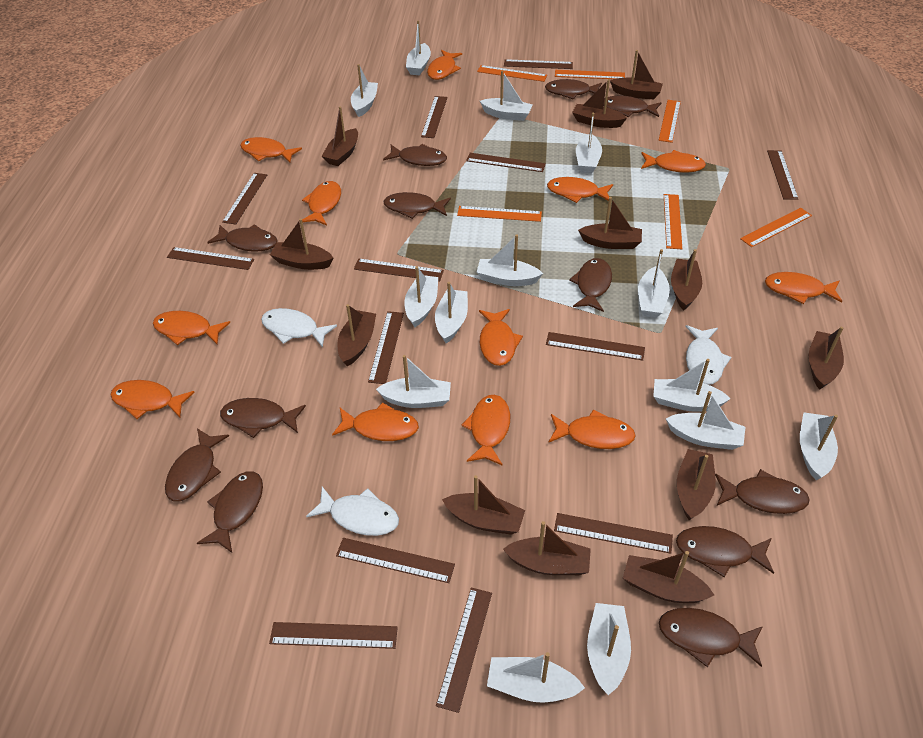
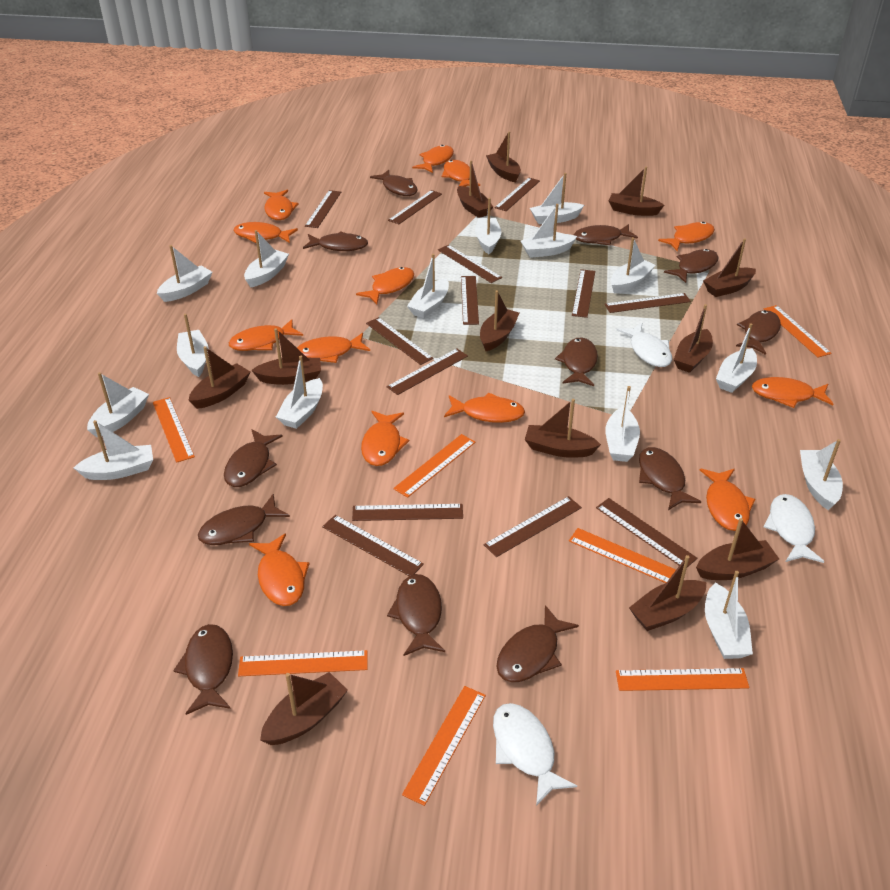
orange fish: 12 -> 13
orange ruler: 6 -> 7
white boat: 14 -> 15

